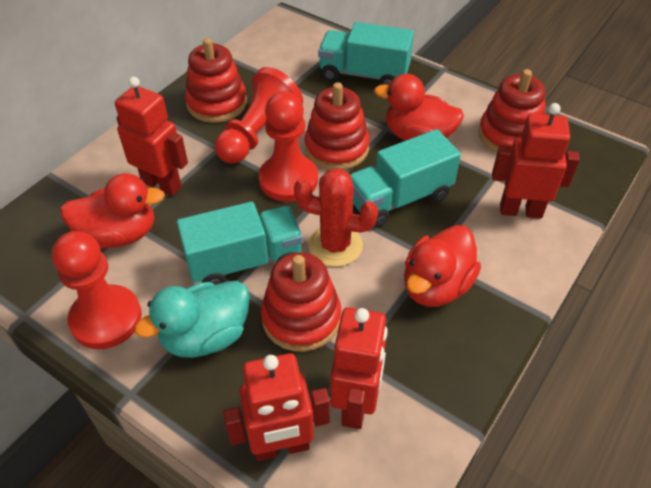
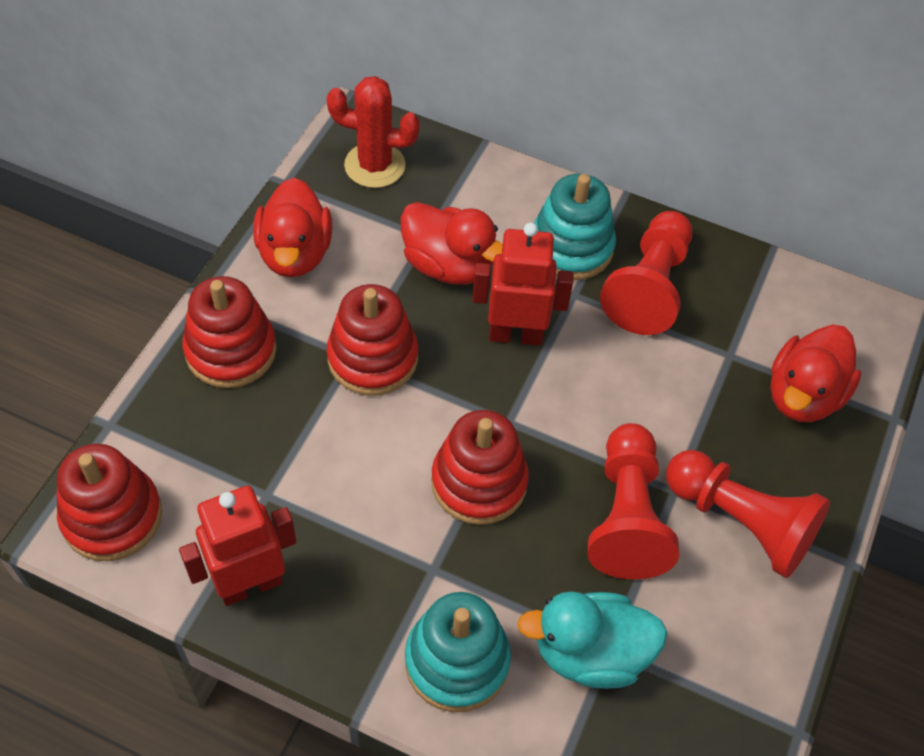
red robot: 4 -> 2
turquoise stacking toy: 0 -> 2
turquoise truck: 3 -> 0

